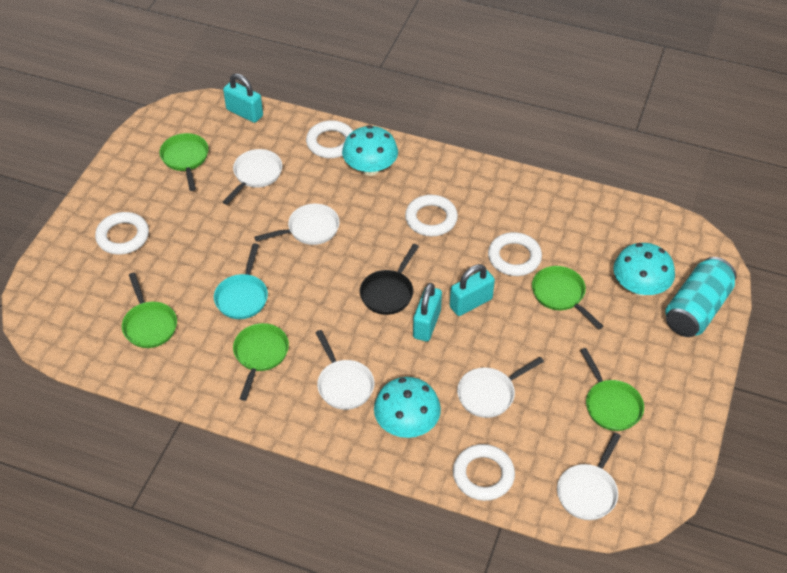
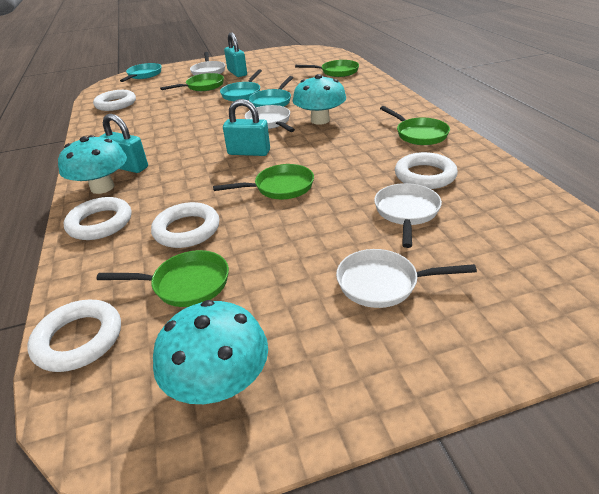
black pan: 1 -> 0
turquoise can: 1 -> 0
turquoise pan: 1 -> 3
white pan: 5 -> 4

